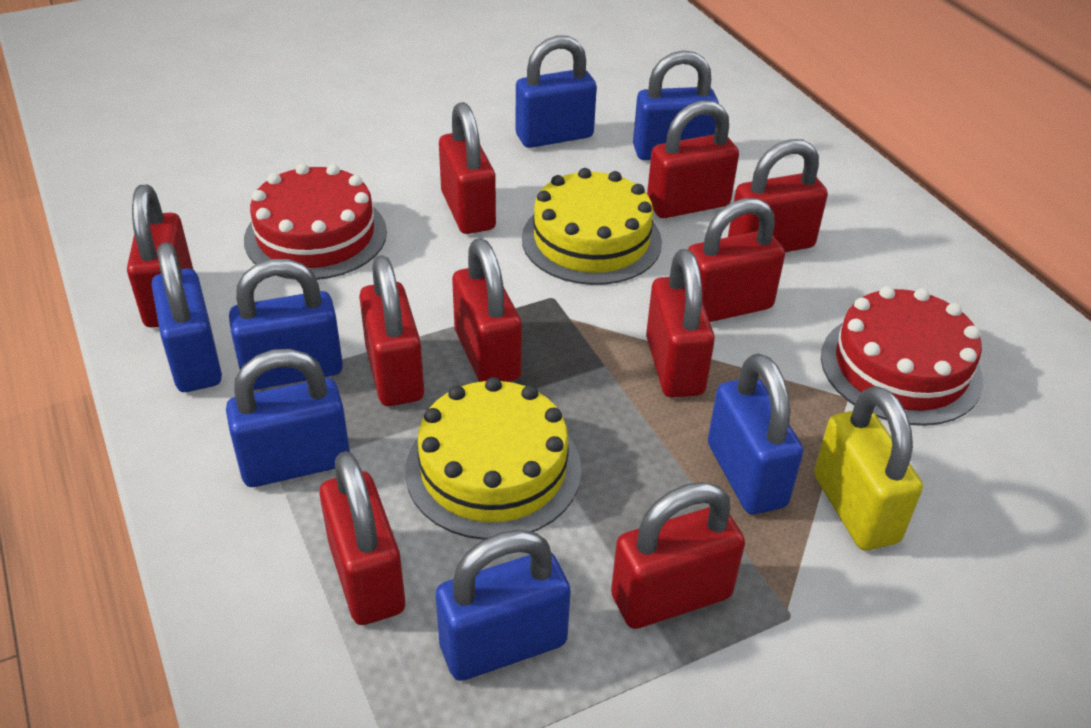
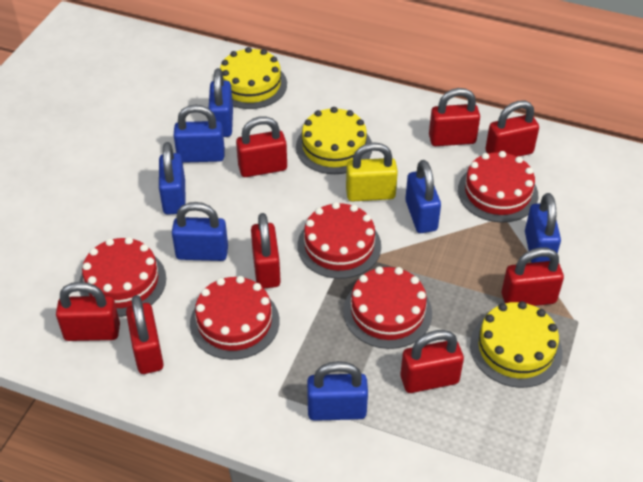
red cake: 2 -> 5
red padlock: 10 -> 8
yellow cake: 2 -> 3

